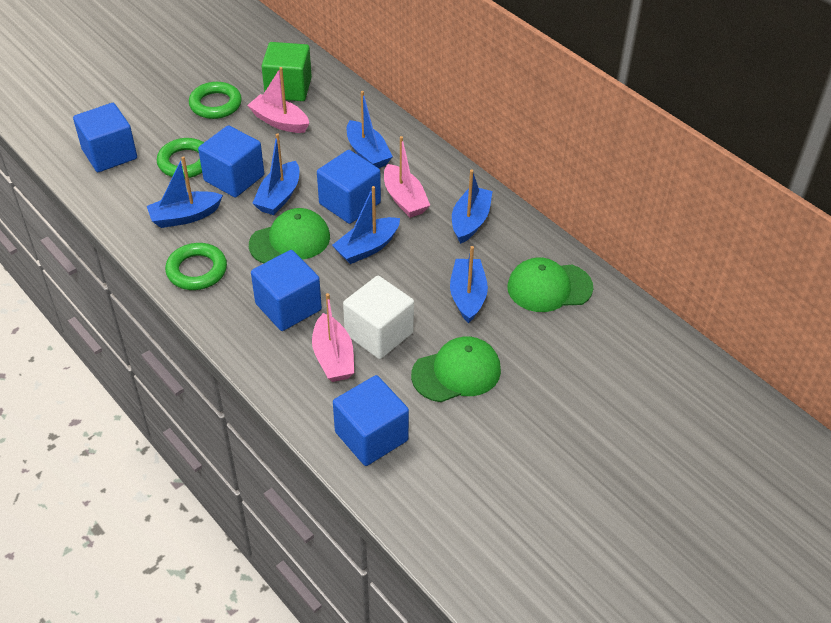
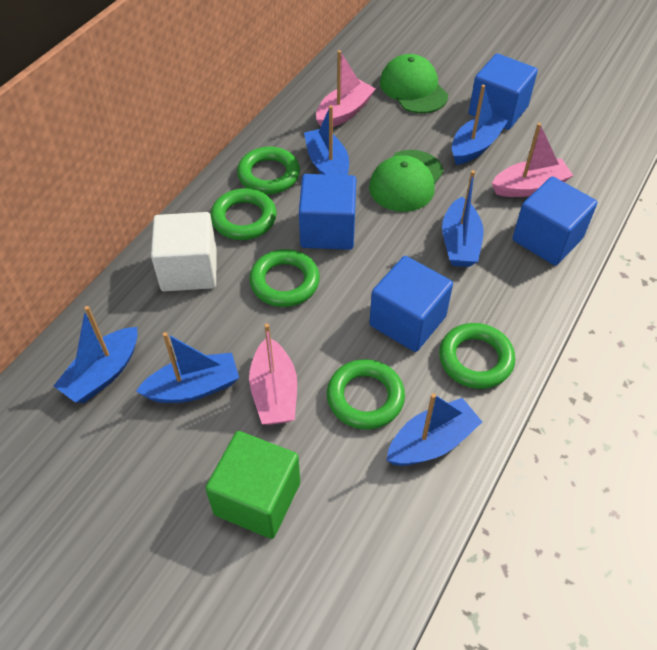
blue cube: 5 -> 4
green cap: 3 -> 2
green ring: 3 -> 5

